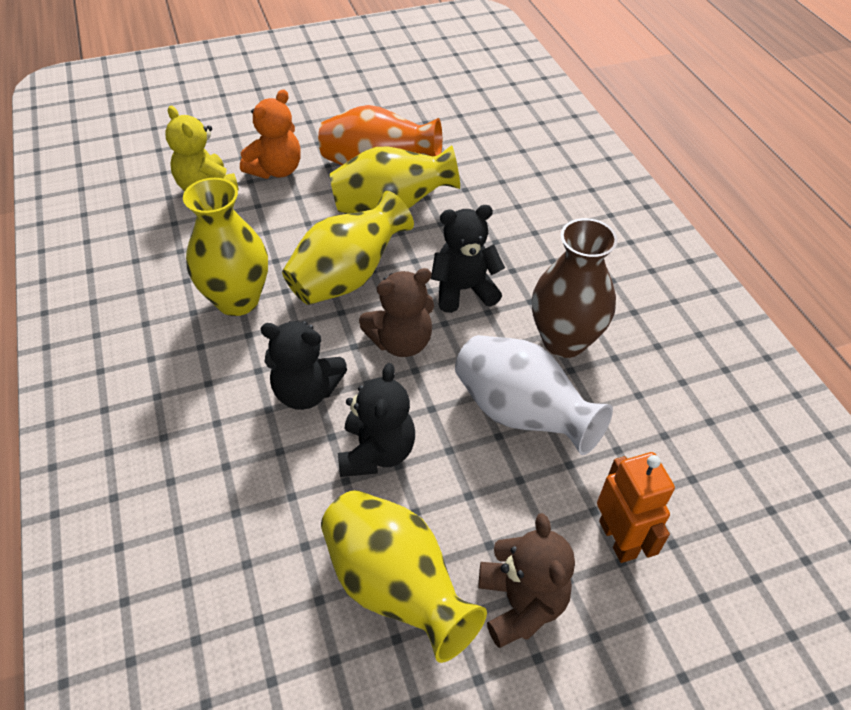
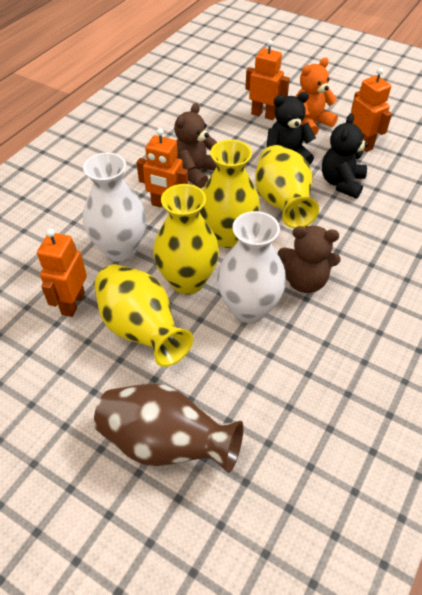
black teddy bear: 3 -> 2
orange robot: 1 -> 4
orange vase: 1 -> 0
white vase: 1 -> 2
yellow teddy bear: 1 -> 0

